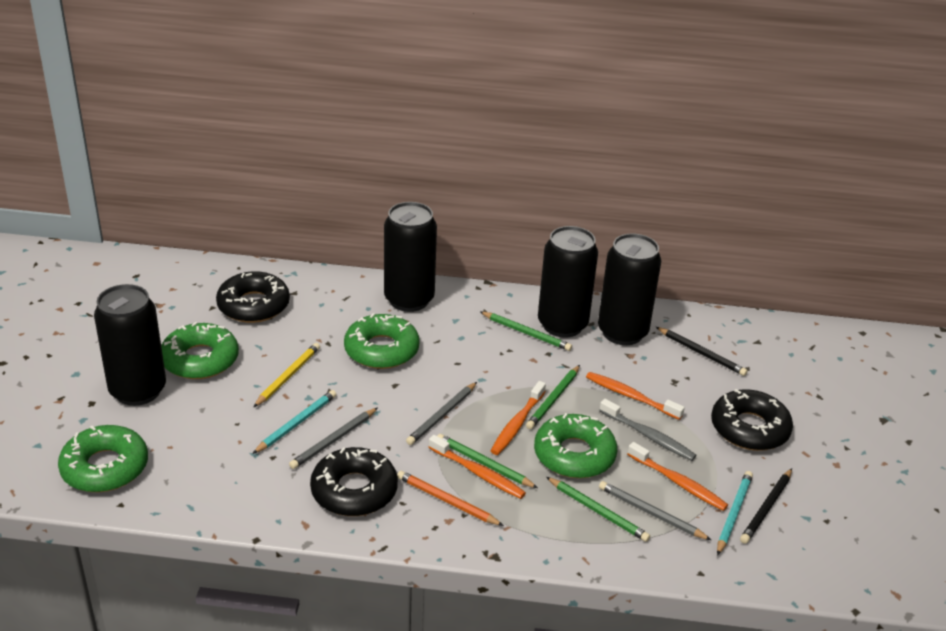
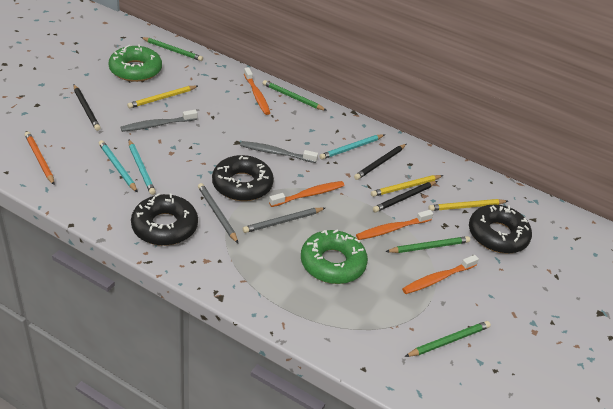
black can: 4 -> 0
black pencil: 2 -> 3
green donut: 4 -> 2
grey pencil: 3 -> 2
grey toothbrush: 1 -> 2
turquoise pencil: 2 -> 3
yellow pencil: 1 -> 3

